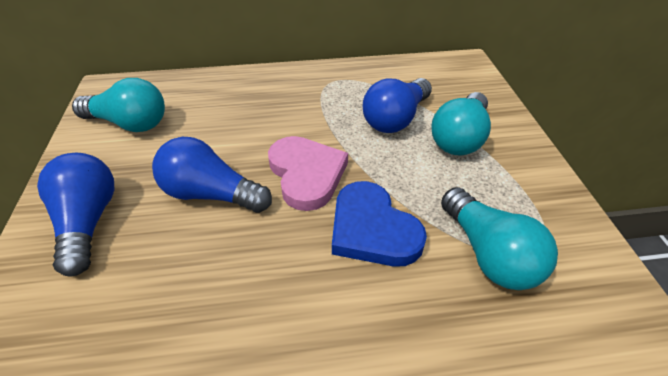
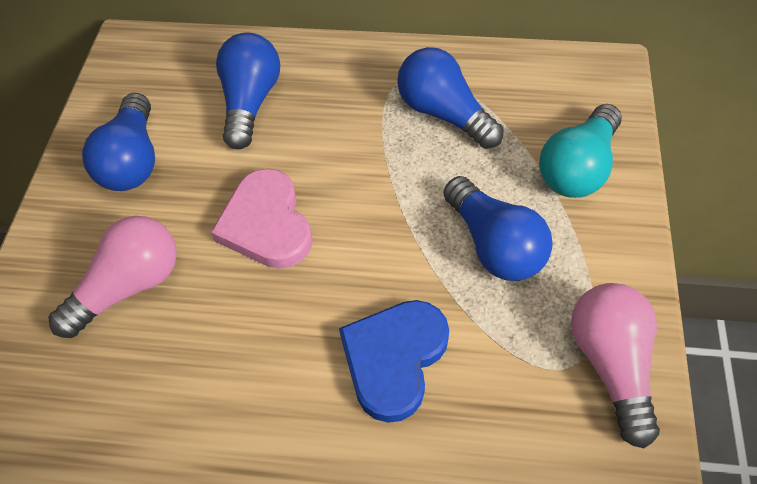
blue light bulb: 3 -> 4
pink light bulb: 0 -> 2
turquoise light bulb: 3 -> 1

